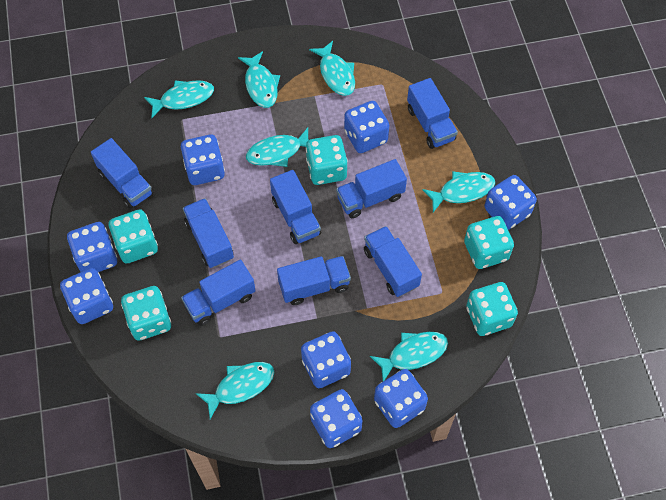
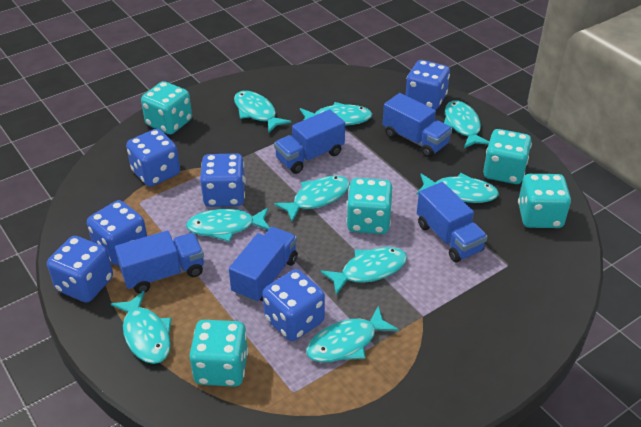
blue dice: 8 -> 6
blue truck: 8 -> 5
turquoise fish: 7 -> 9

